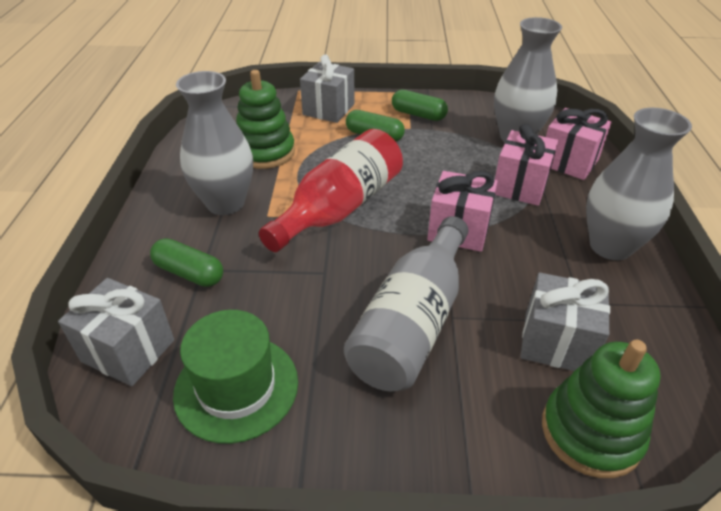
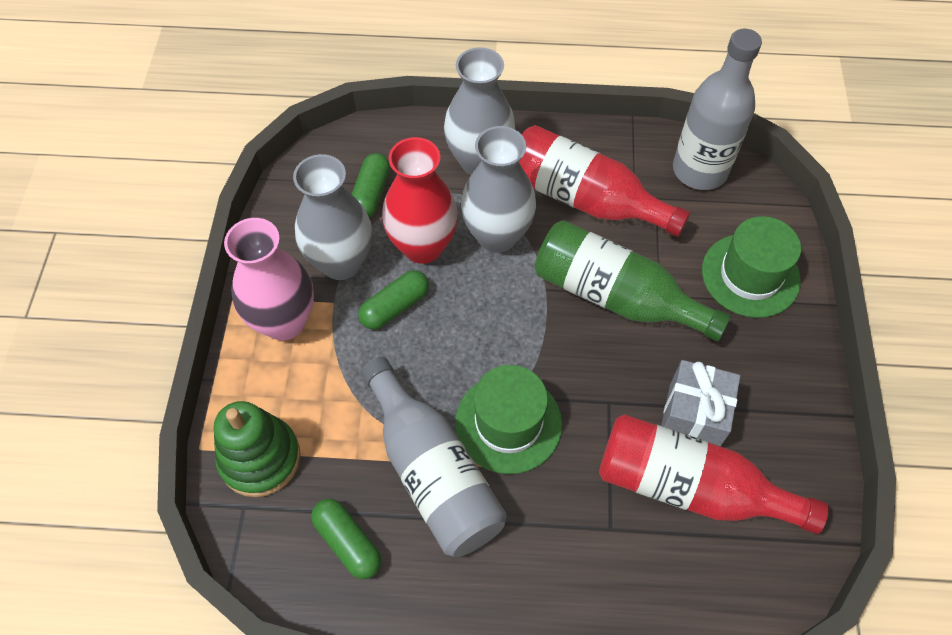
green bottle: 0 -> 1
green hat: 1 -> 2
green stacking toy: 2 -> 1
grey bottle: 1 -> 2
grey gift: 3 -> 1
pink gift: 3 -> 0
pink vase: 0 -> 1
red bottle: 1 -> 2
red vase: 0 -> 1

